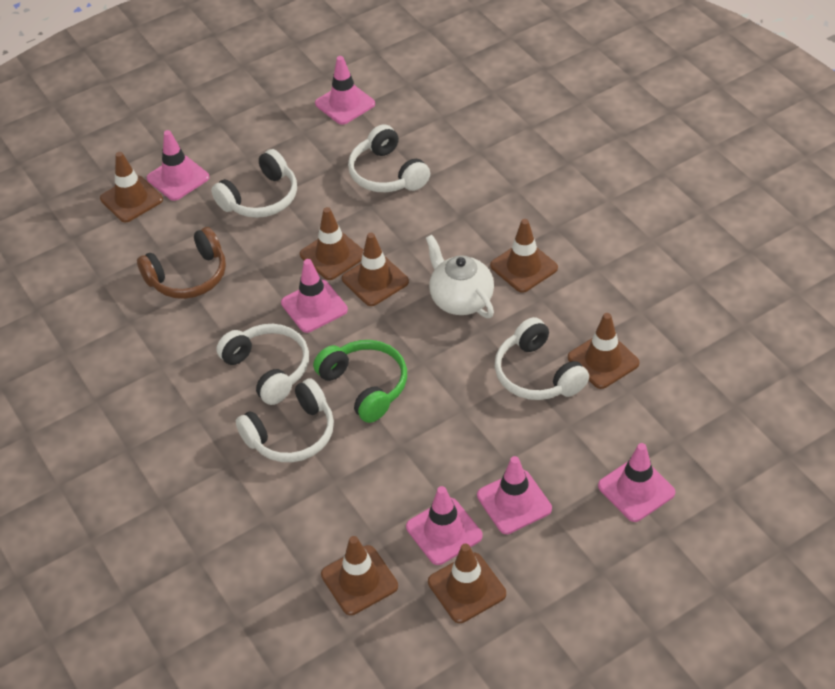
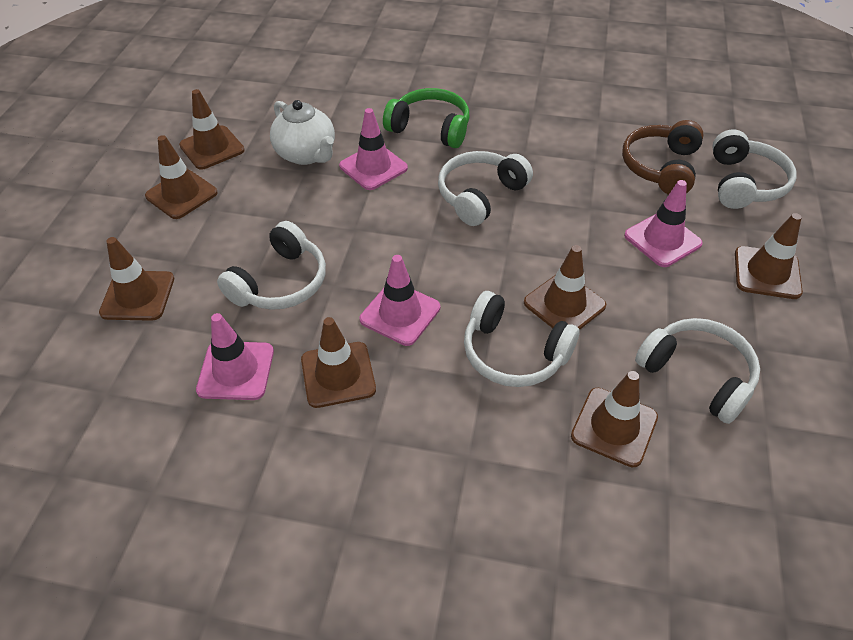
pink traffic cone: 6 -> 4

